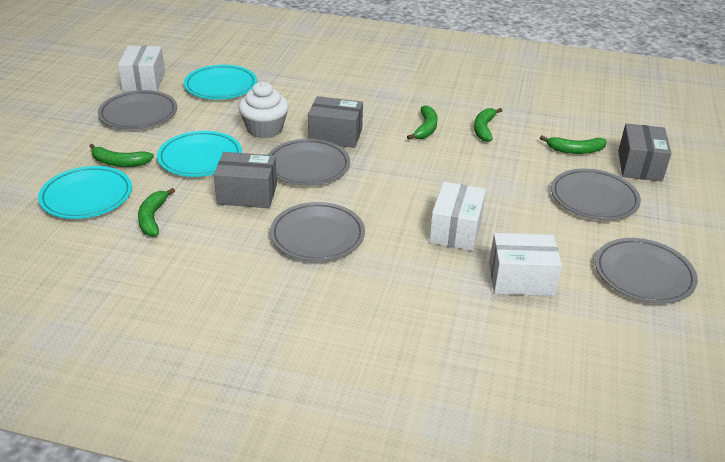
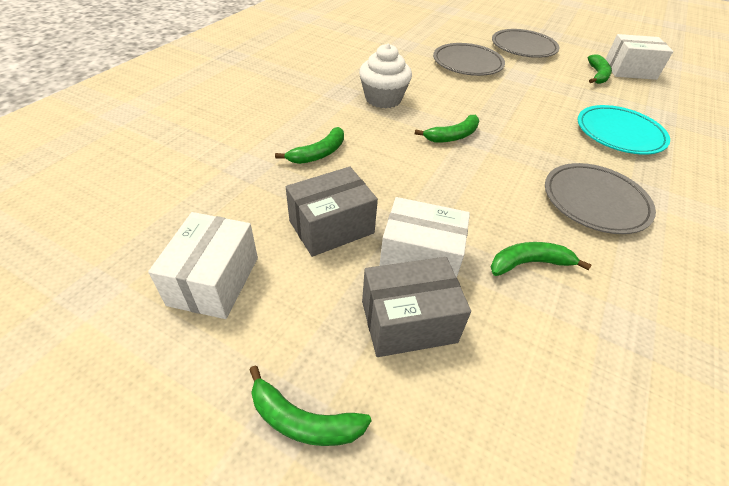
grey box: 3 -> 2
grey plate: 5 -> 3
turquoise plate: 3 -> 1

